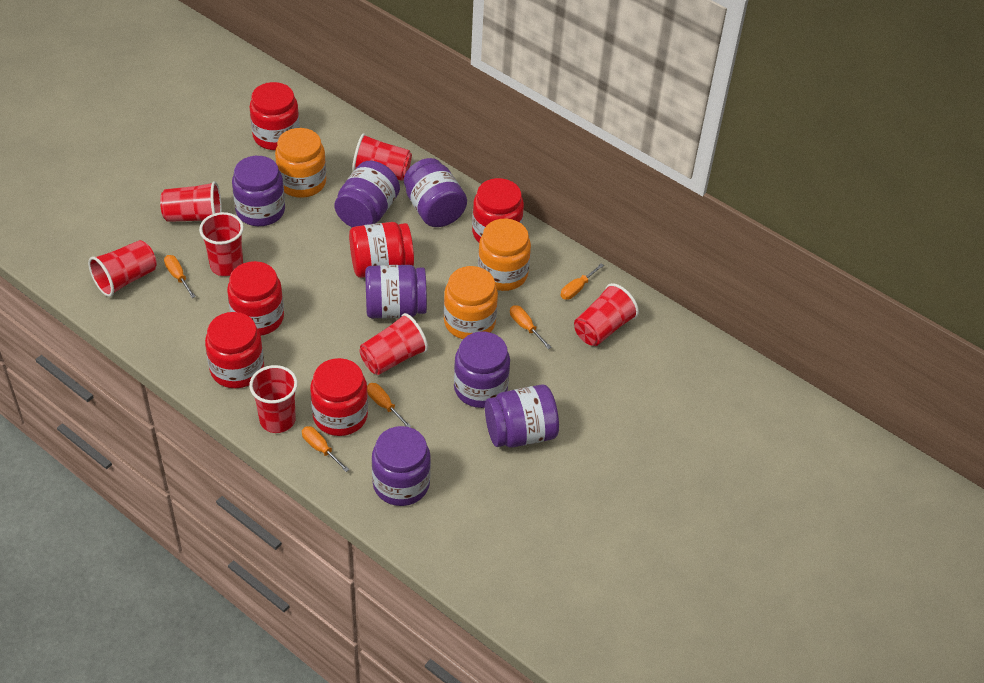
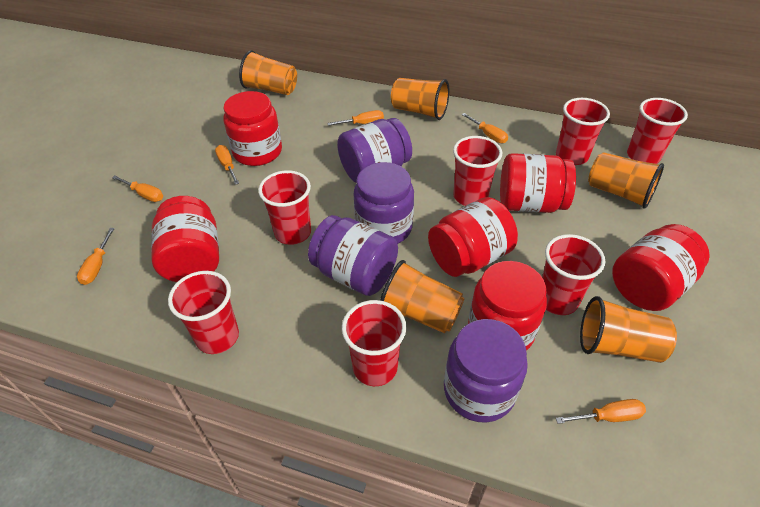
orange cup: 0 -> 5
orange jar: 3 -> 0
orange screwdriver: 5 -> 6
purple jar: 7 -> 4

